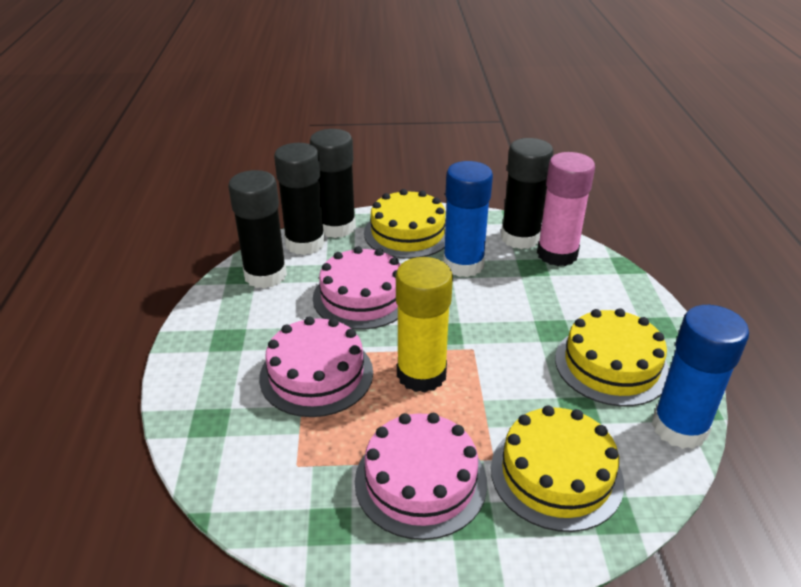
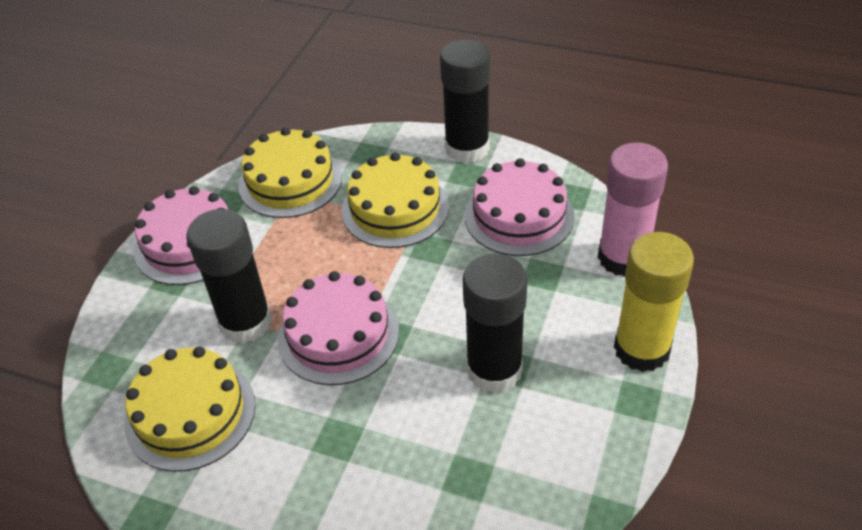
black glue stick: 4 -> 3
blue glue stick: 2 -> 0

